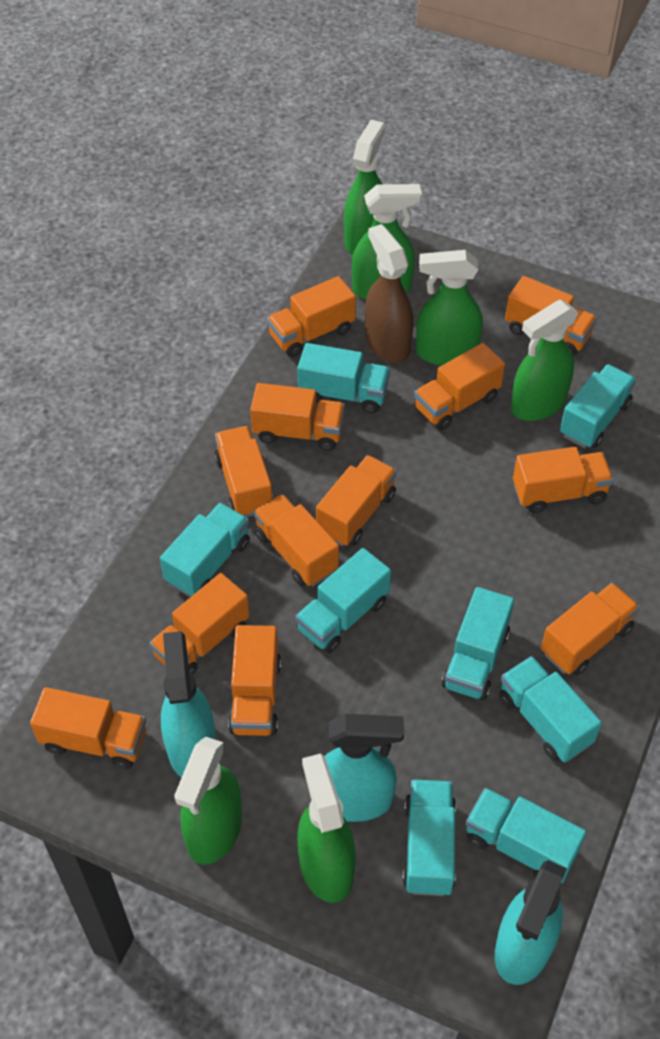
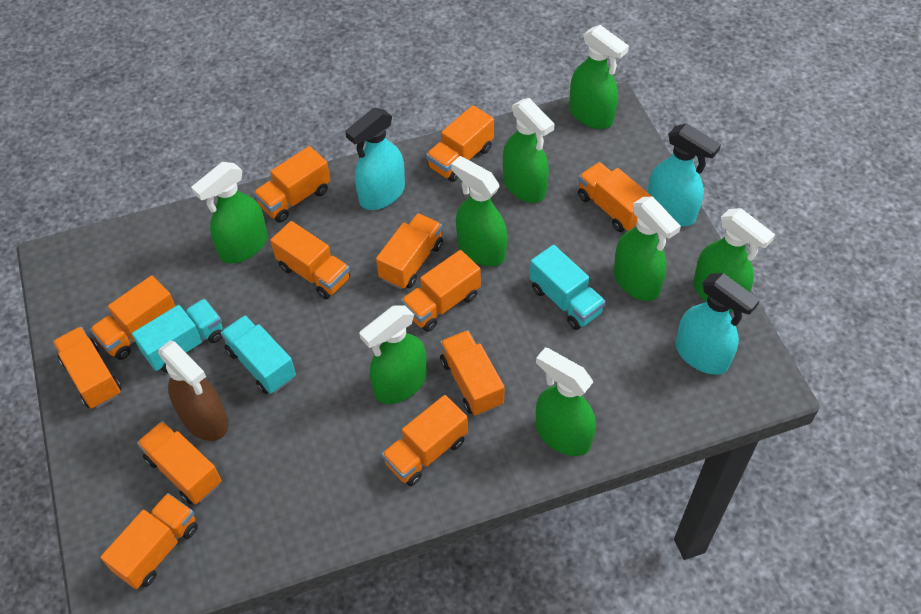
green spray bottle: 6 -> 8
turquoise truck: 8 -> 3

